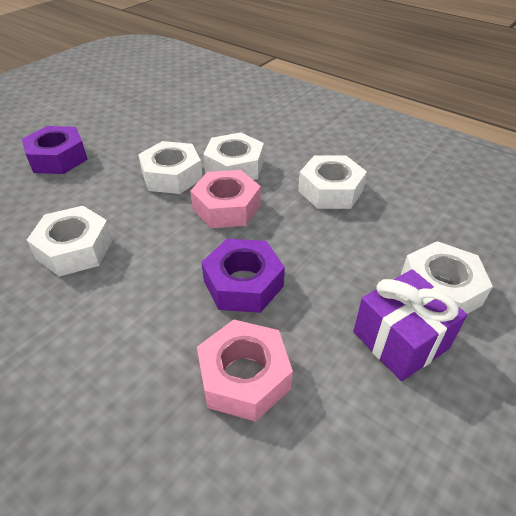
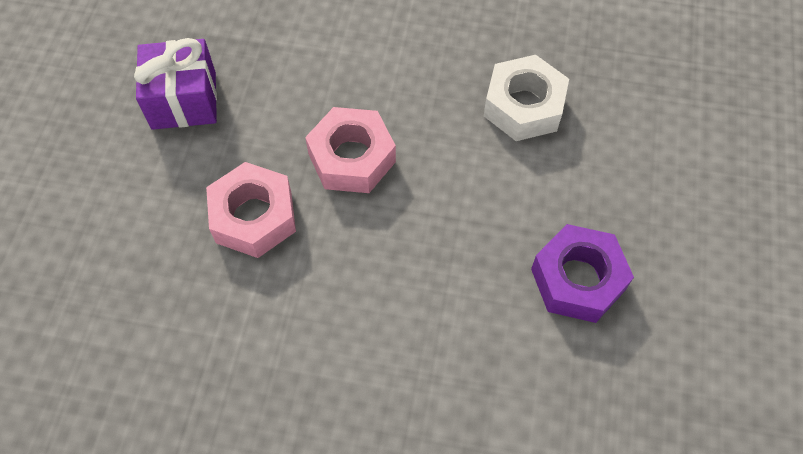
purple nut: 2 -> 1
white nut: 5 -> 1

